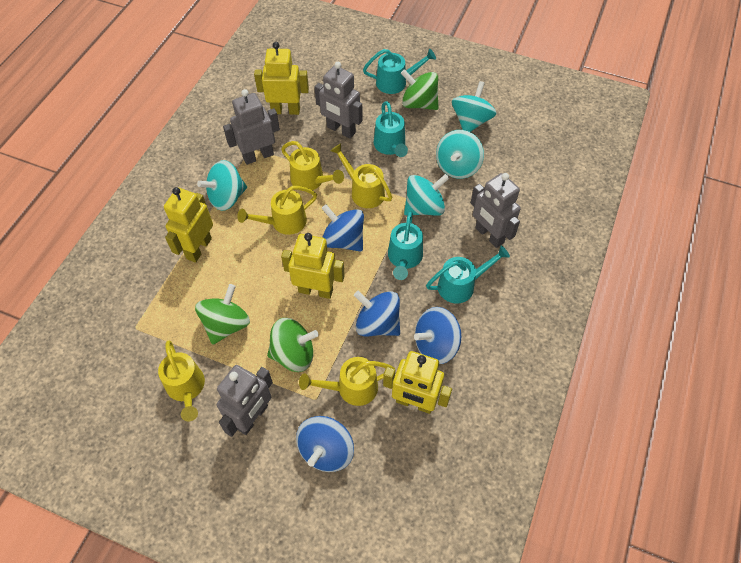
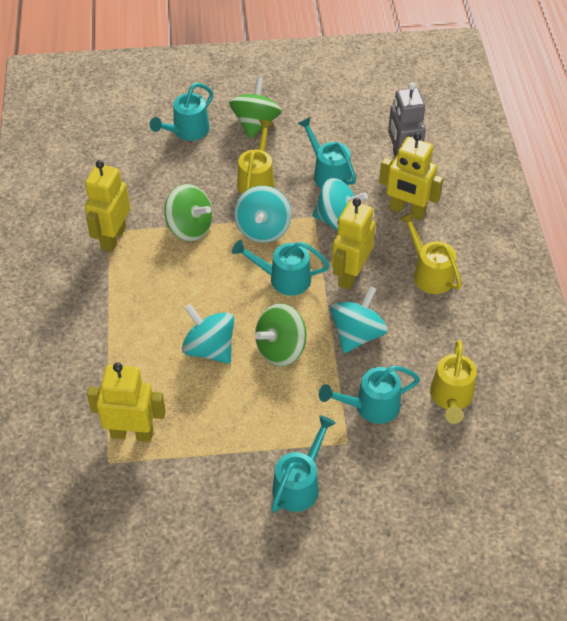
blue spinning top: 4 -> 0
grey robot: 4 -> 1
turquoise watering can: 4 -> 5
yellow watering can: 5 -> 3

